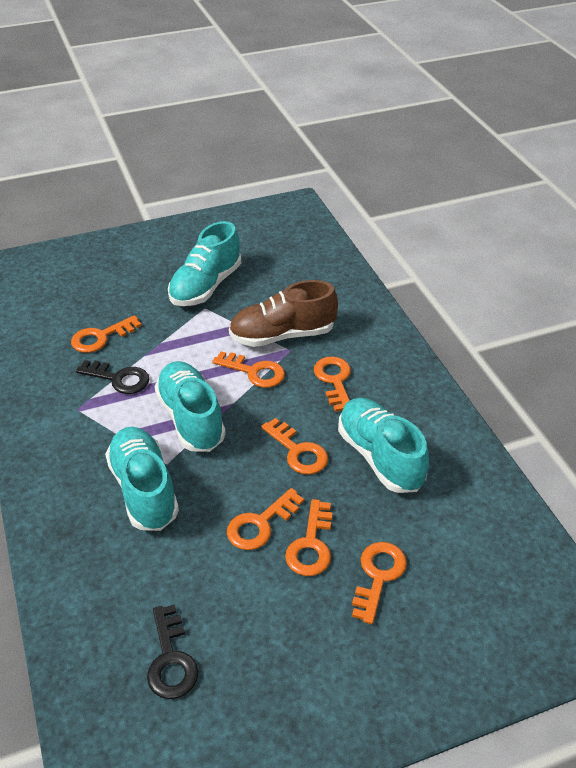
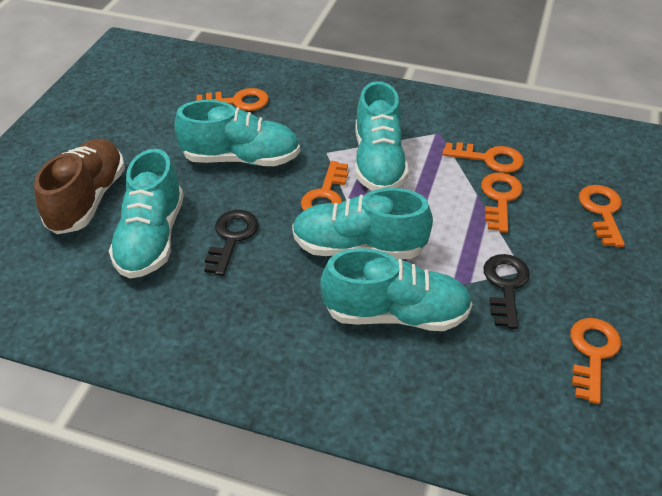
orange key: 7 -> 6
turquoise shoe: 4 -> 5

